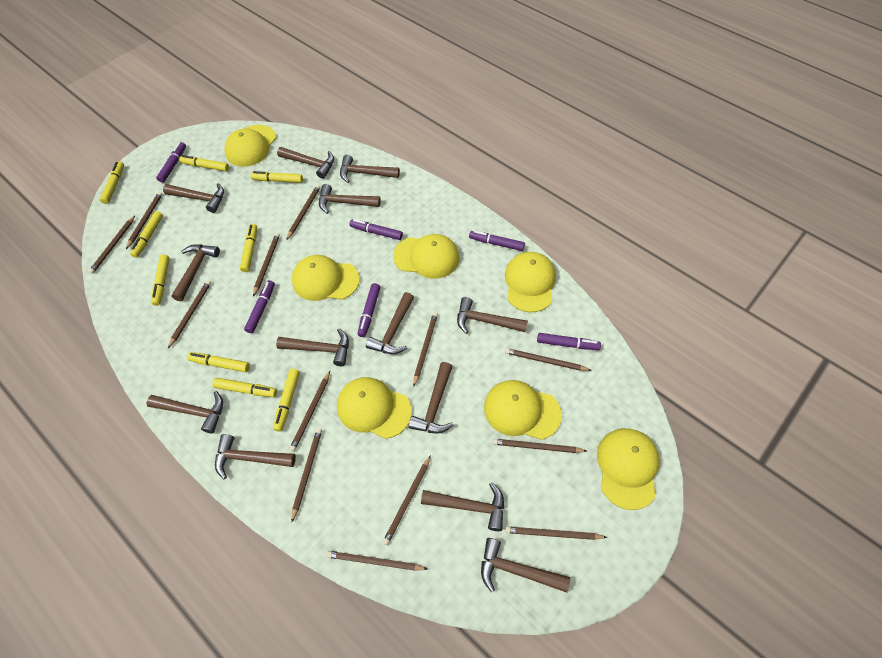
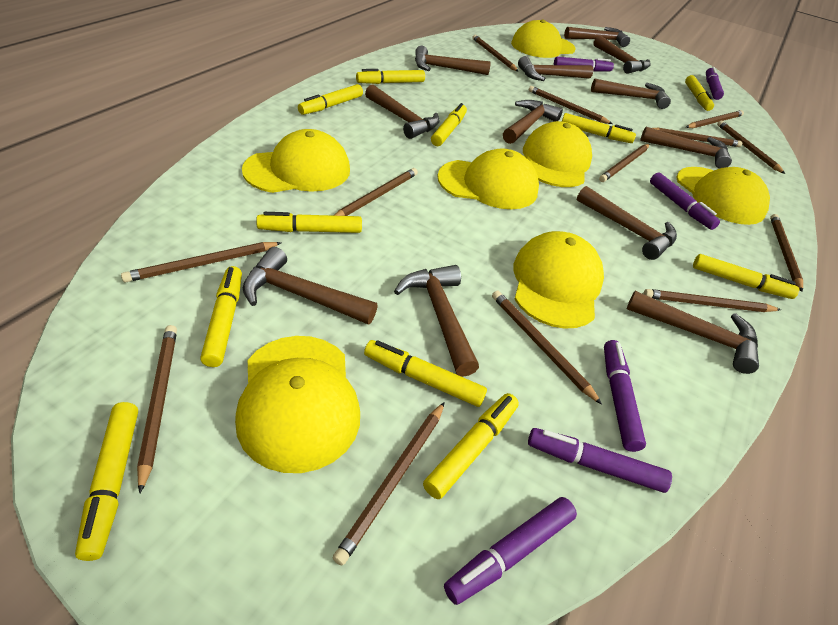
brown hammer: 13 -> 12
yellow marker: 9 -> 11

